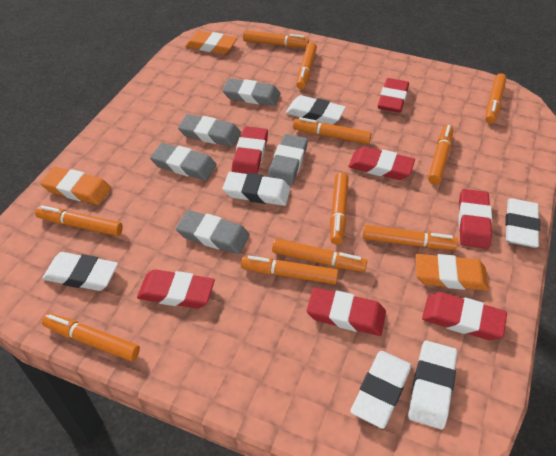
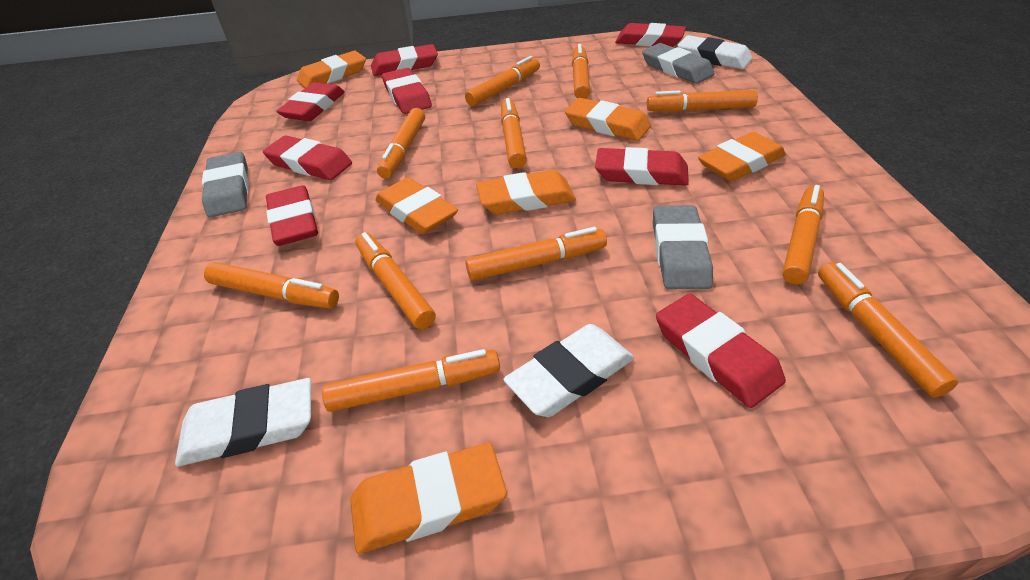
grey eraser: 5 -> 3
orange eraser: 3 -> 6
red eraser: 7 -> 8
white eraser: 6 -> 3

